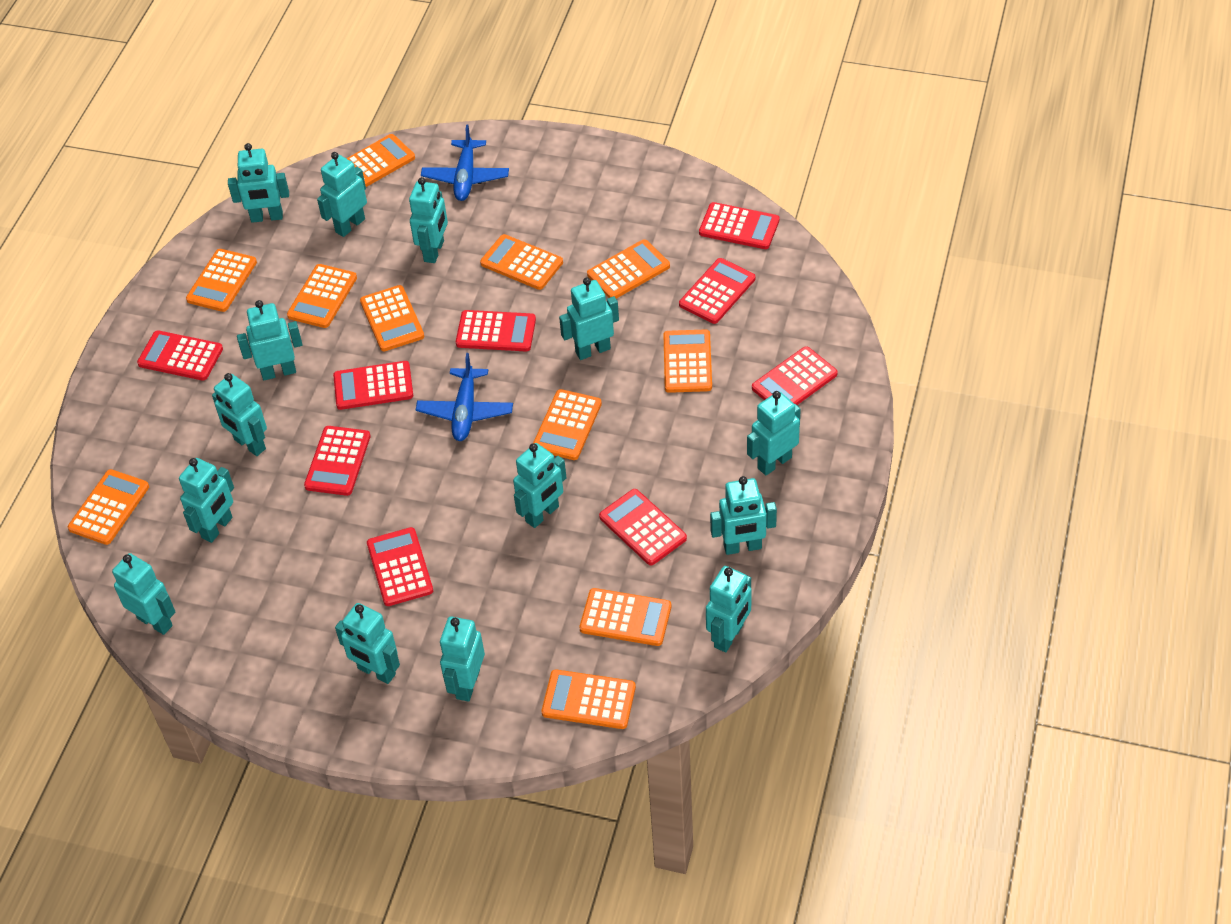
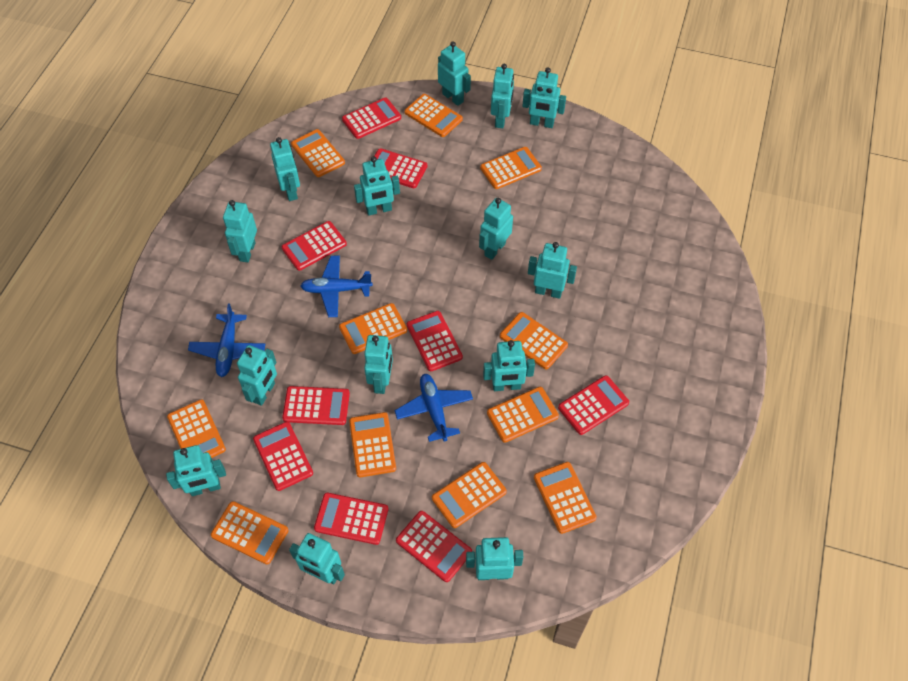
blue plane: 2 -> 3

